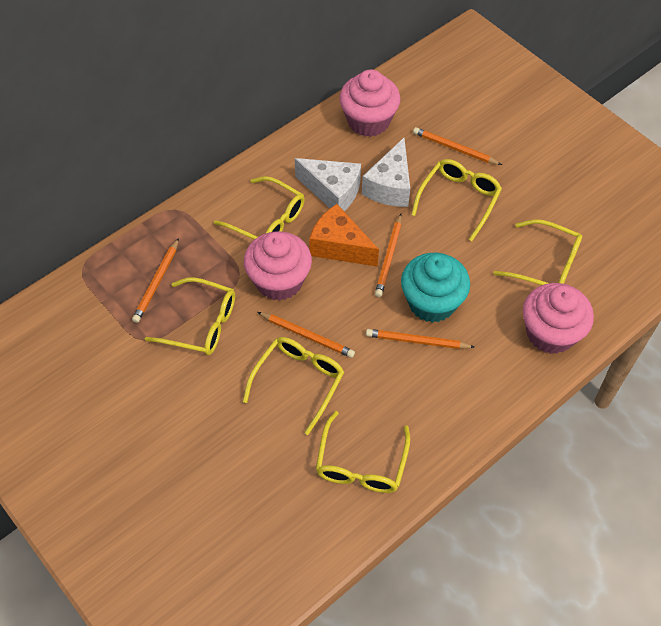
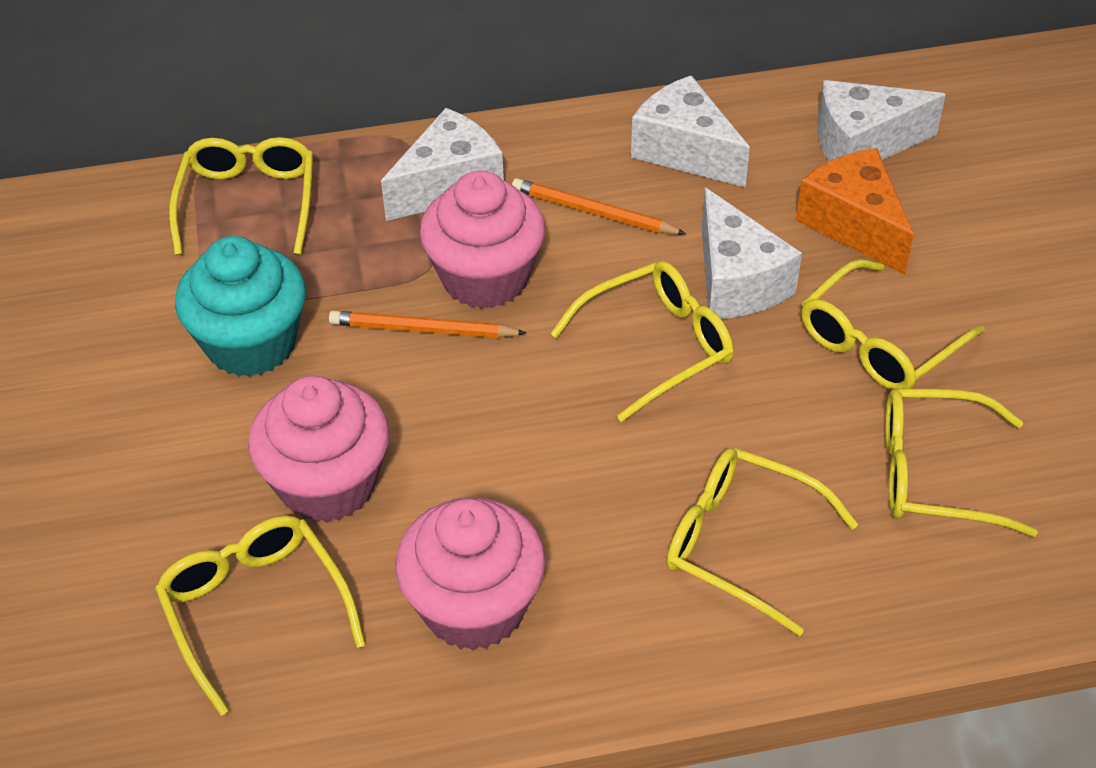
orange pencil: 5 -> 2
white cheese: 2 -> 4

